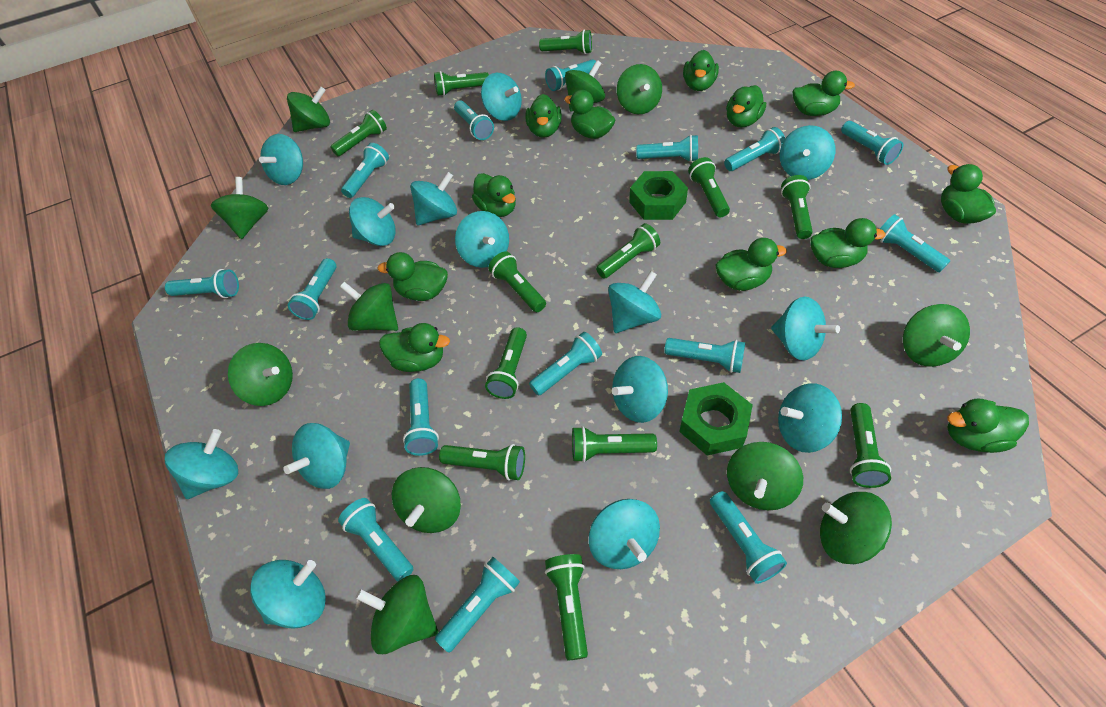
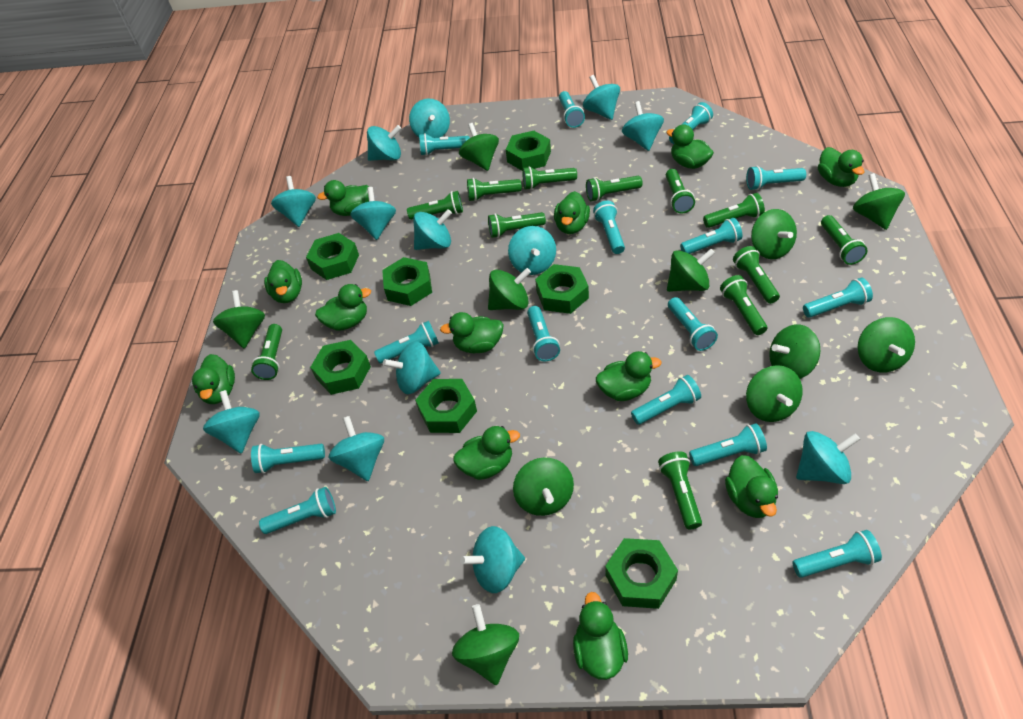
green nut: 2 -> 7
turquoise spinning top: 14 -> 13

